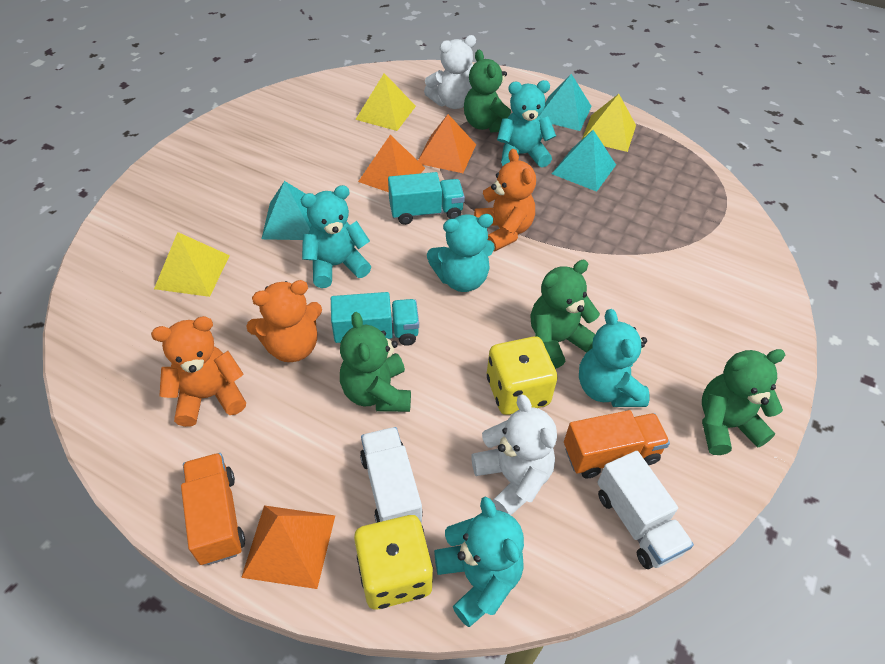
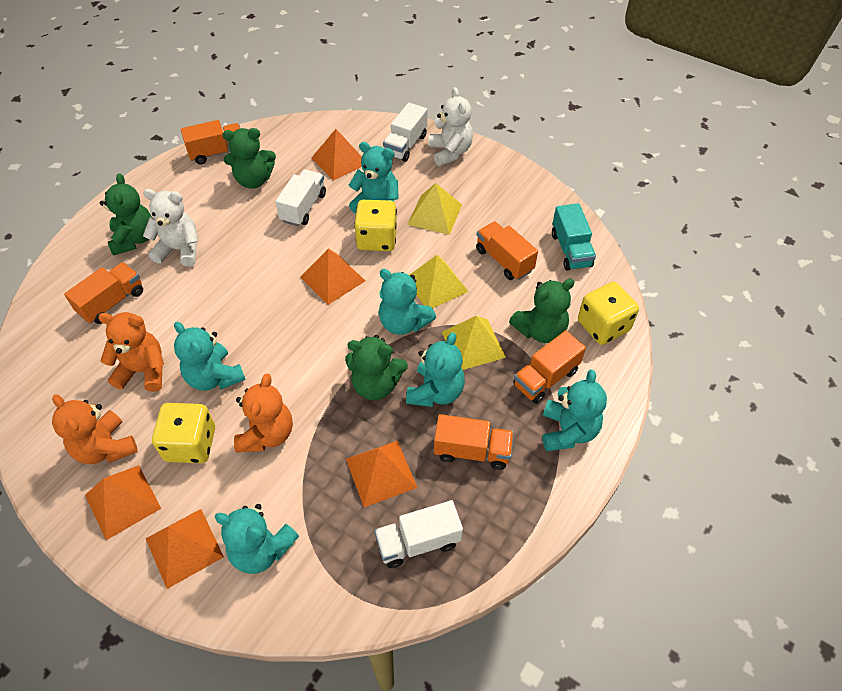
orange pyramid: 3 -> 5
orange truck: 2 -> 5
turquoise pyramid: 3 -> 0
turquoise teddy bear: 5 -> 6
turquoise truck: 2 -> 1
white truck: 2 -> 3
yellow dice: 2 -> 3

